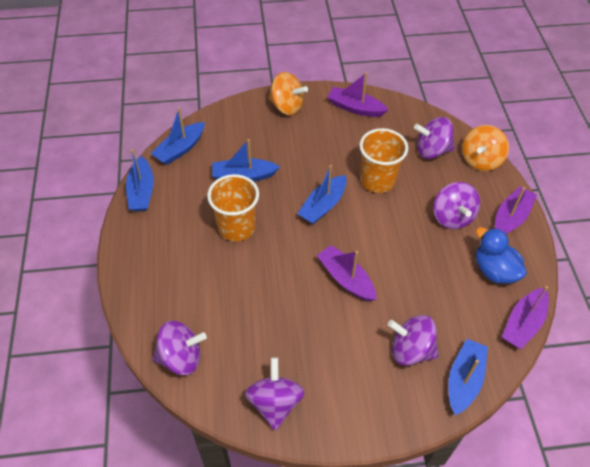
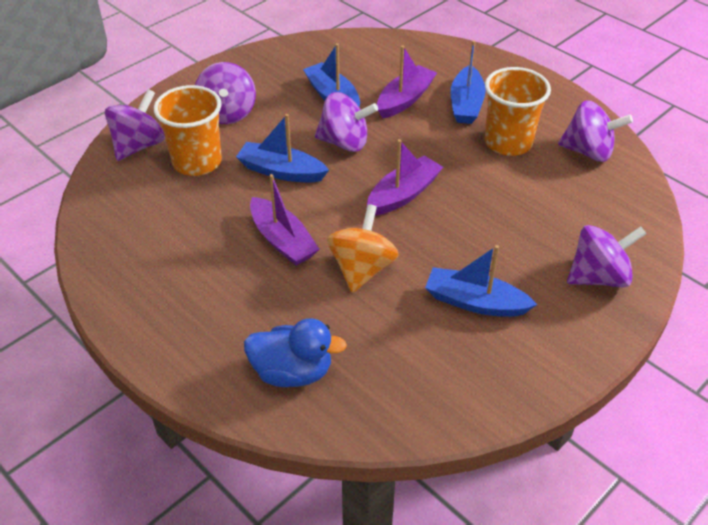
blue boat: 5 -> 4
orange spinning top: 2 -> 1
purple boat: 4 -> 3

